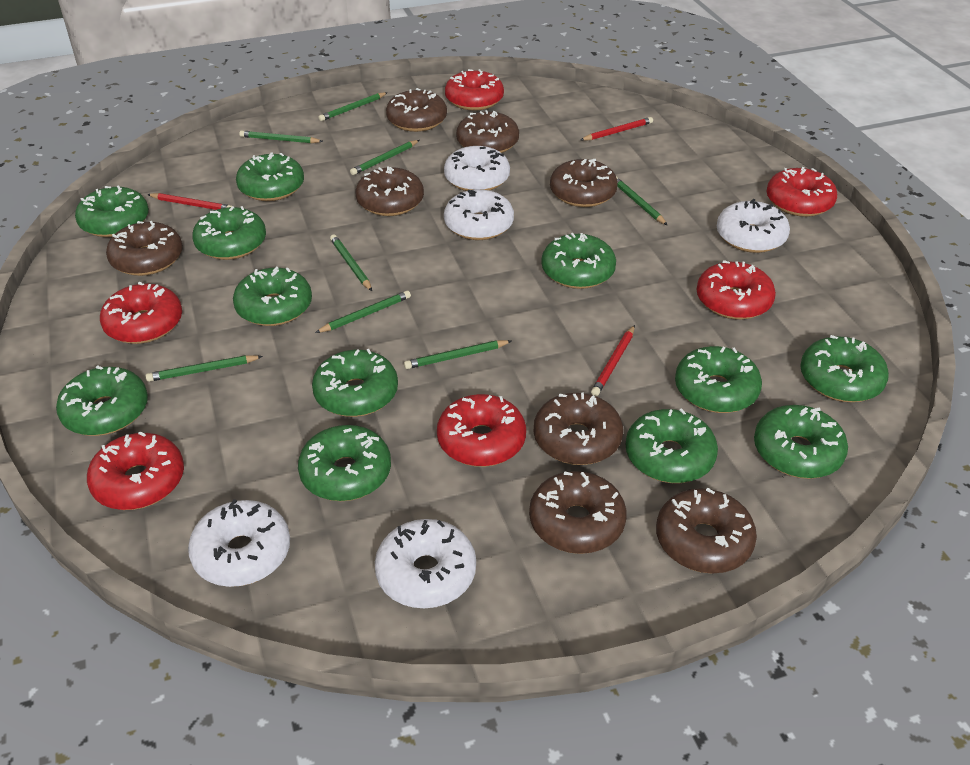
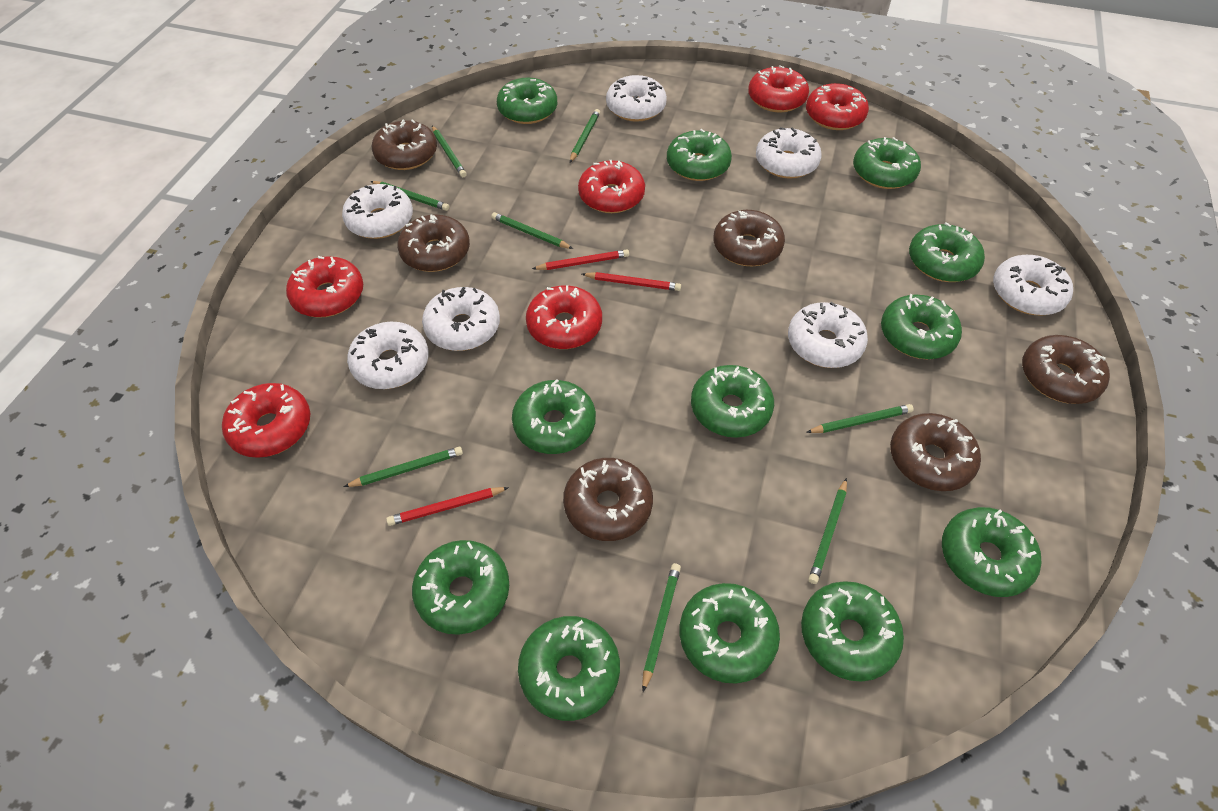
brown donut: 8 -> 6
white donut: 5 -> 7

